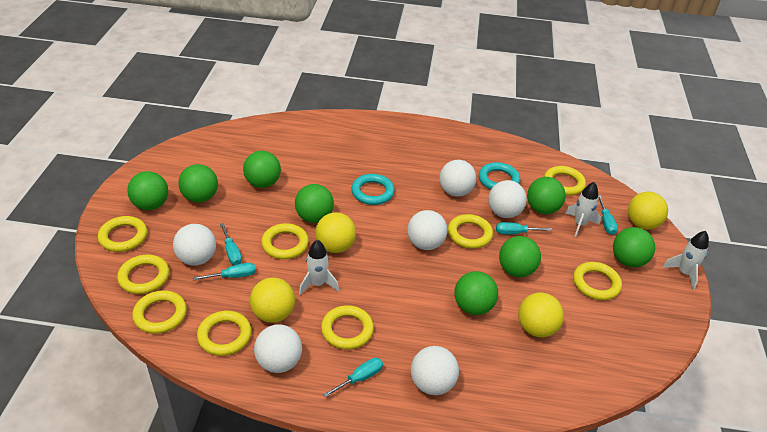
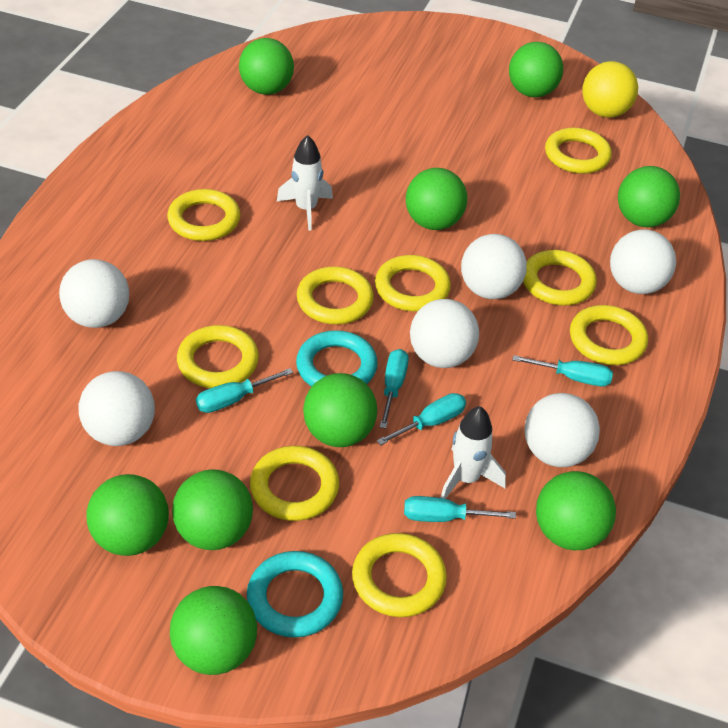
green ball: 8 -> 9
white rocket: 3 -> 2
yellow ball: 4 -> 1

